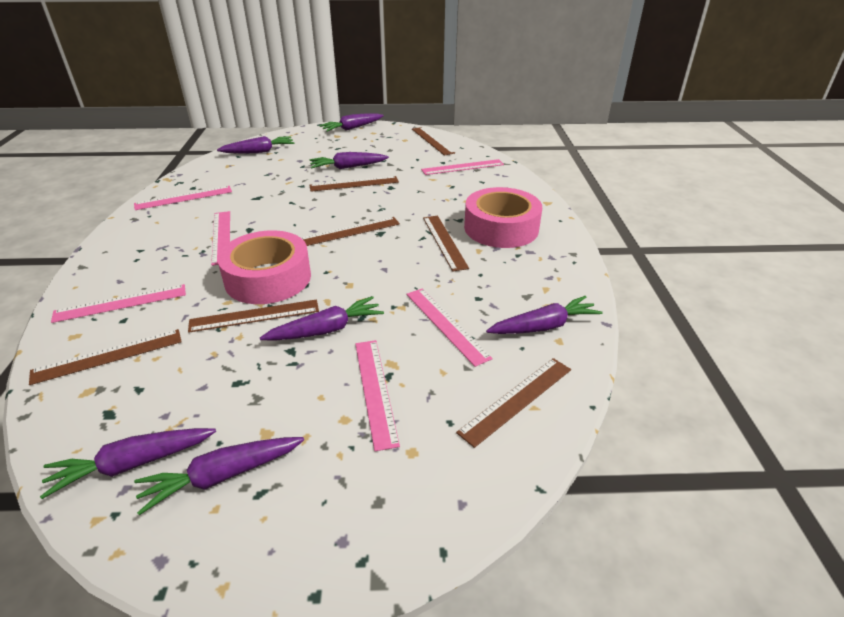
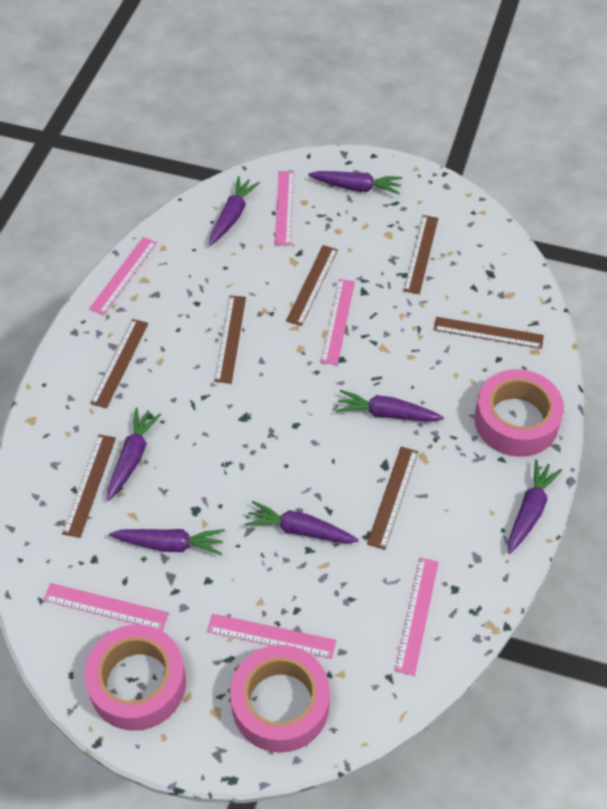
pink tape: 2 -> 3

